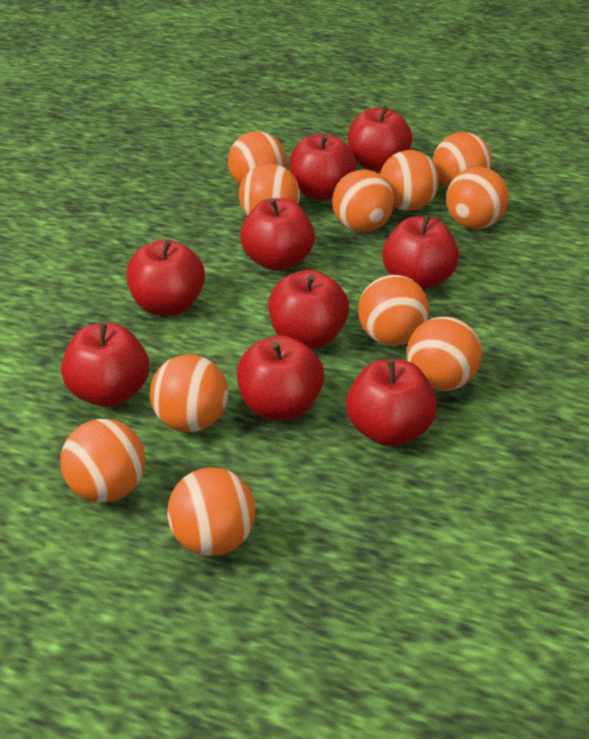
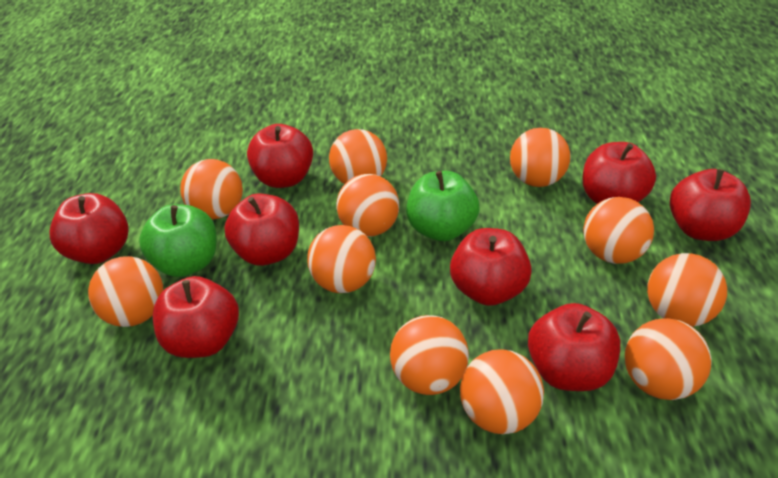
green apple: 0 -> 2
red apple: 9 -> 8

